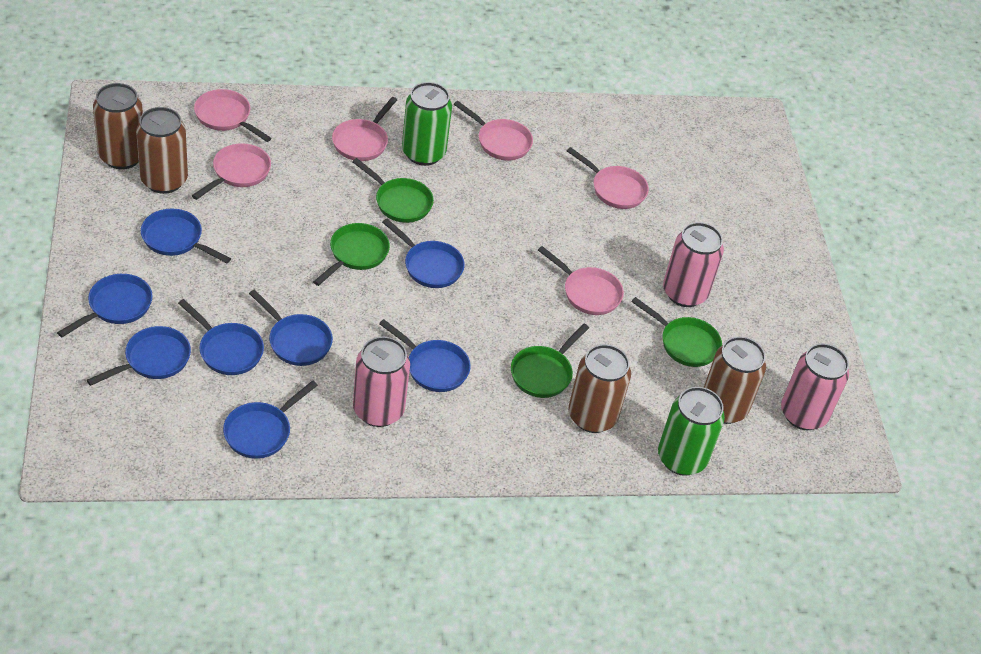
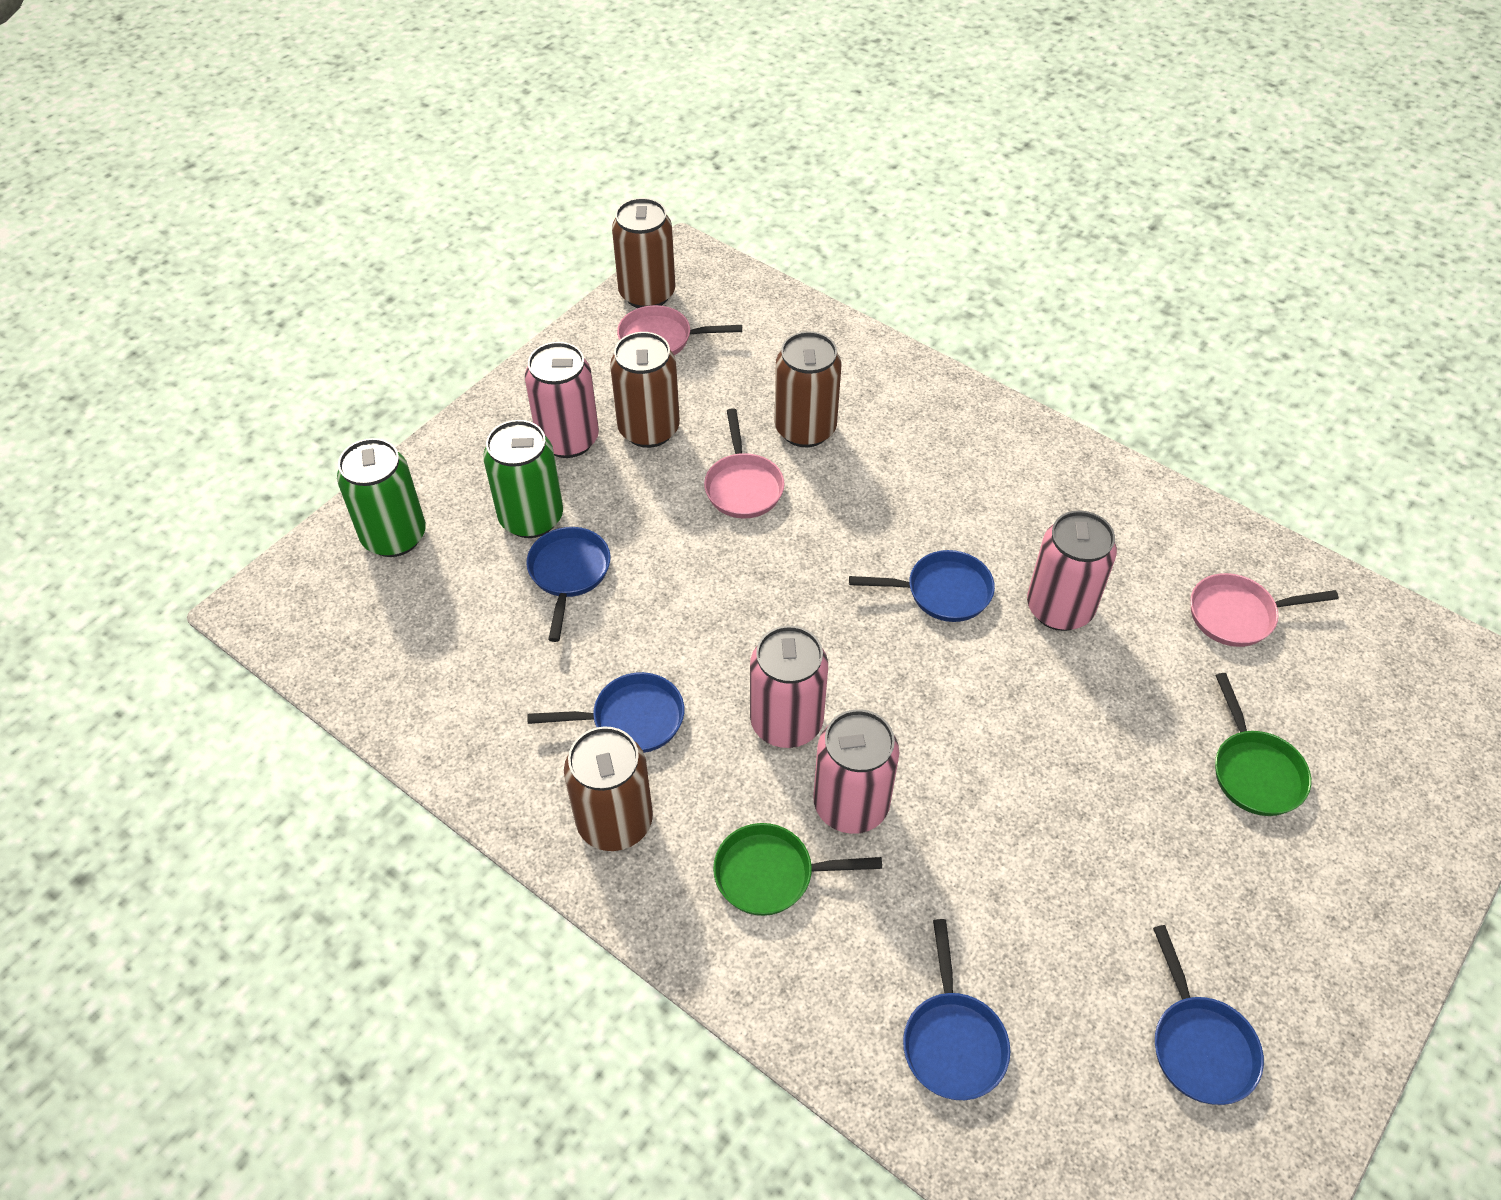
blue pan: 8 -> 5
green pan: 4 -> 2
pink can: 3 -> 4
pink pan: 6 -> 3

